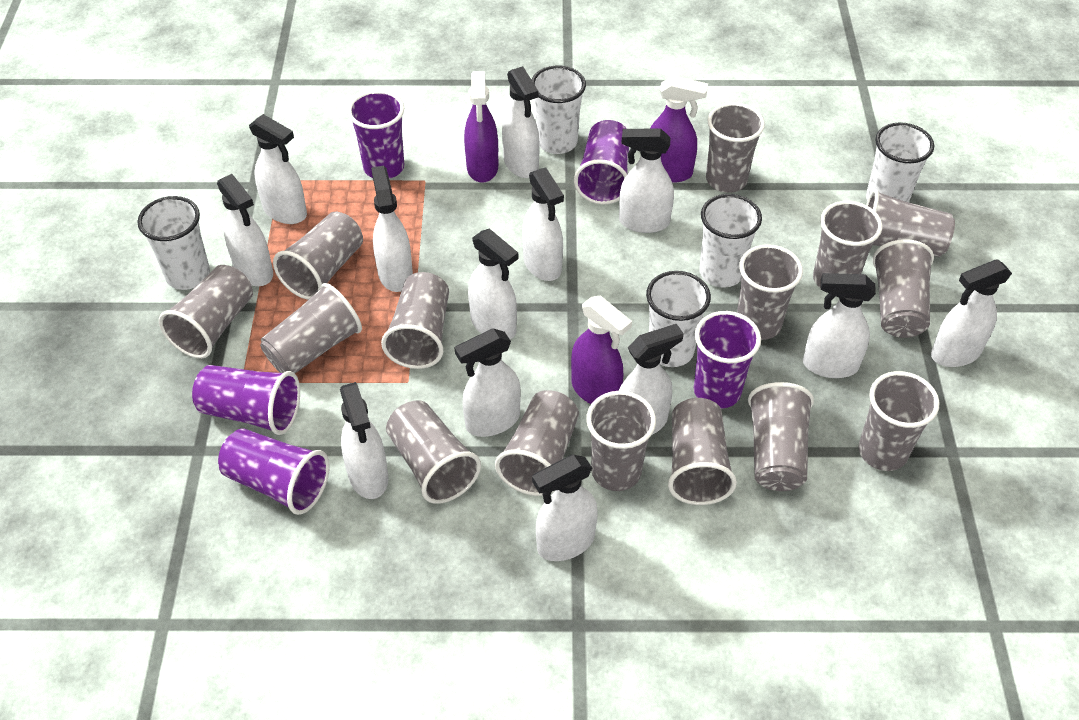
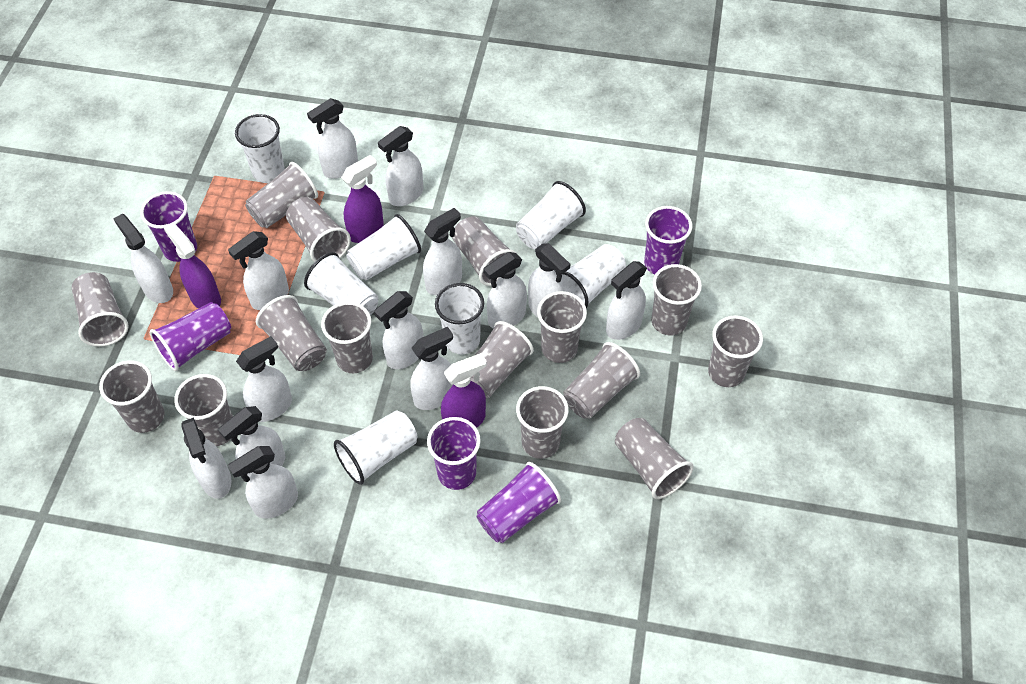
white cup: 5 -> 7
white spray bottle: 13 -> 14

